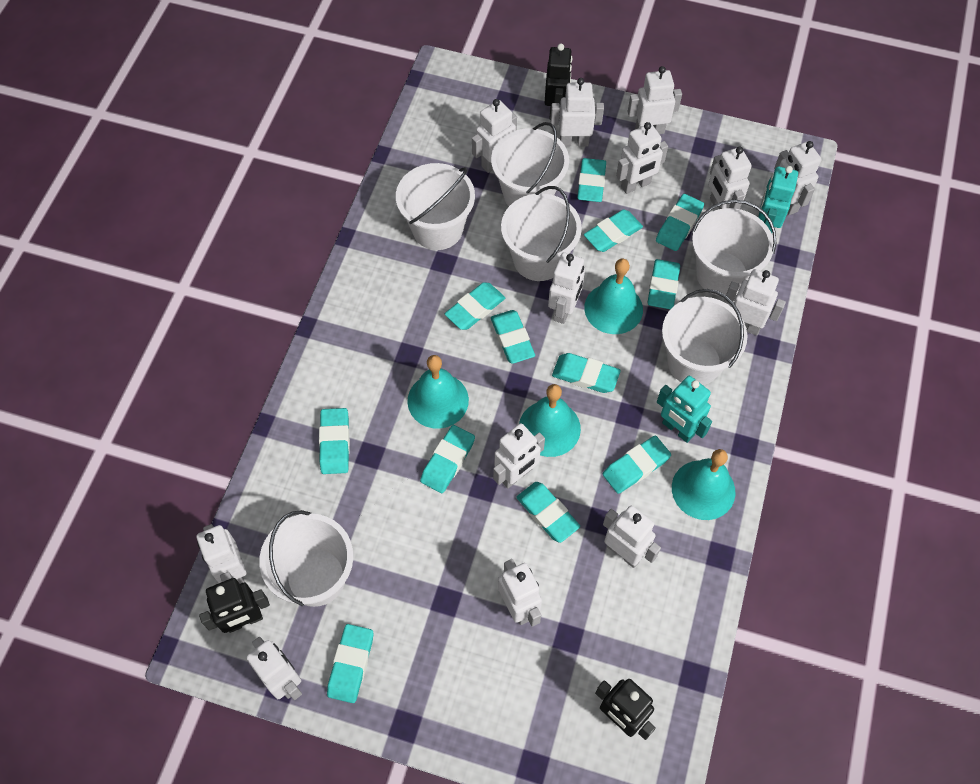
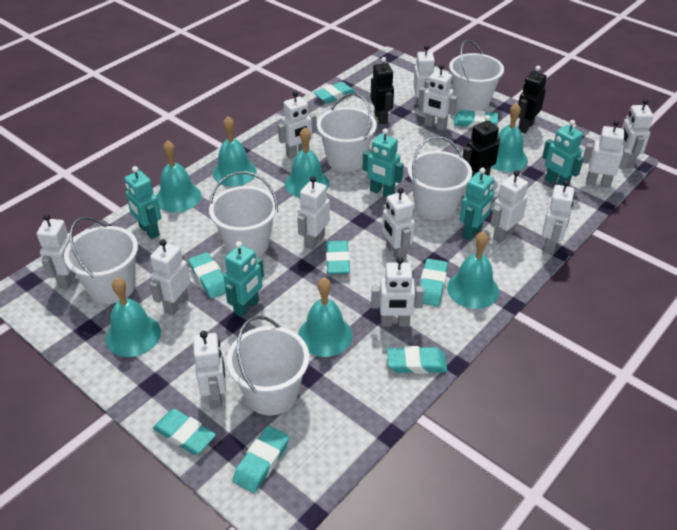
turquoise bell: 4 -> 7
turquoise eraser: 12 -> 8
turquoise robot: 2 -> 5

